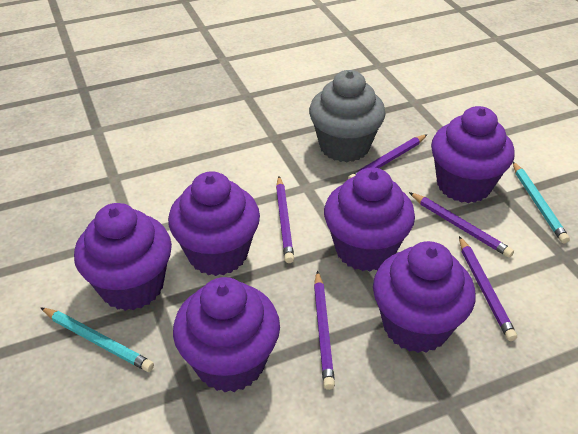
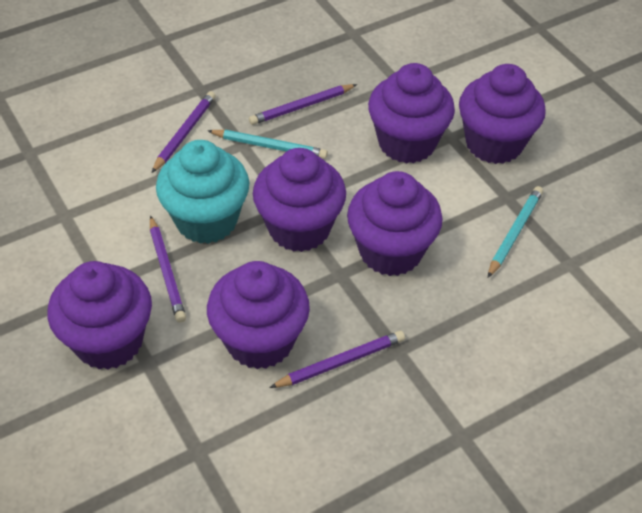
grey cupcake: 1 -> 0
purple pencil: 5 -> 4
turquoise cupcake: 0 -> 1

